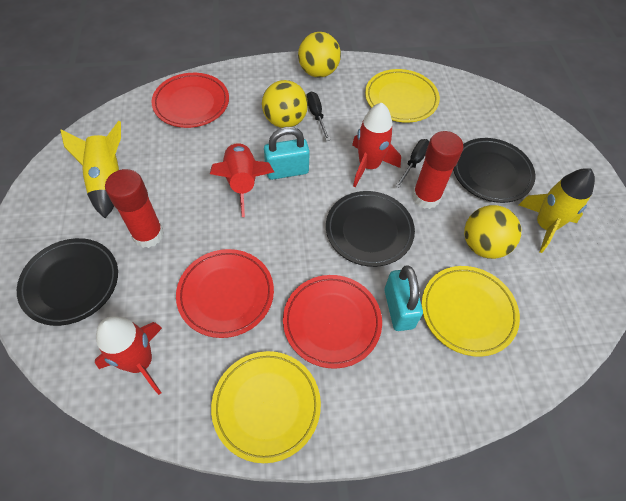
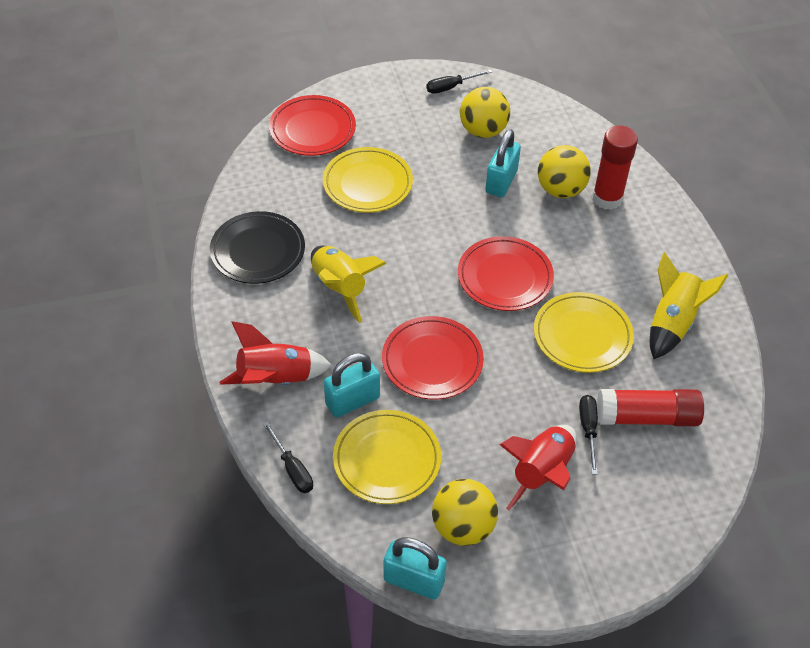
black plate: 3 -> 1
black screwdriver: 2 -> 3
red rocket: 3 -> 2
turquoise padlock: 2 -> 3

